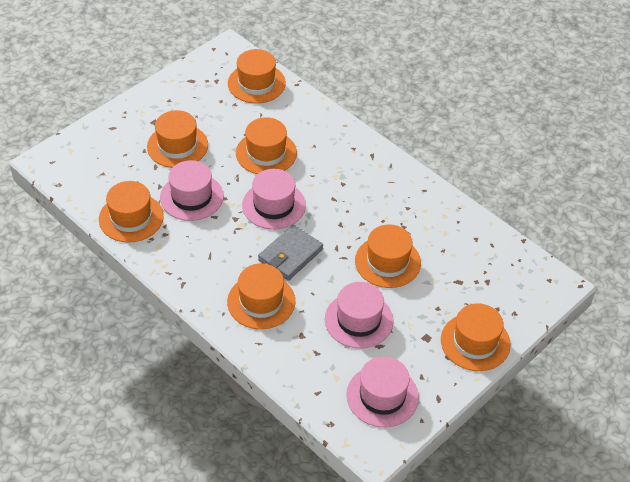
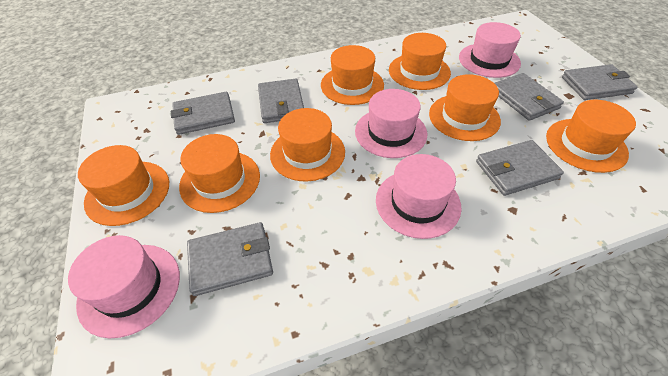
grey wallet: 1 -> 6

